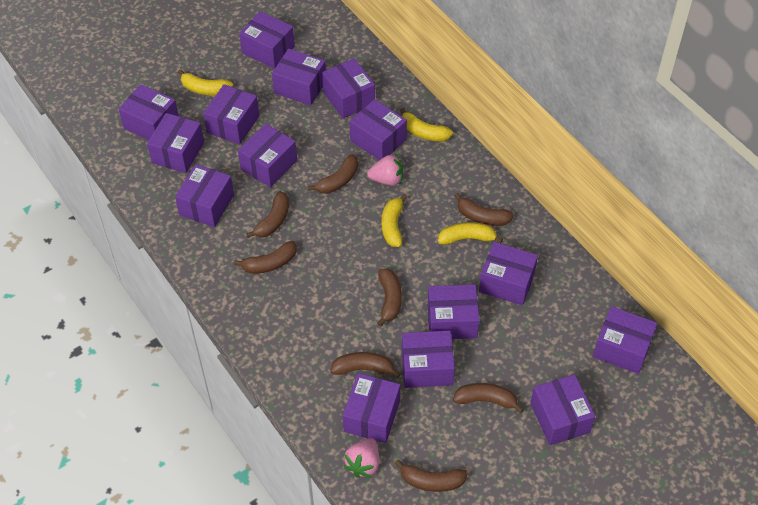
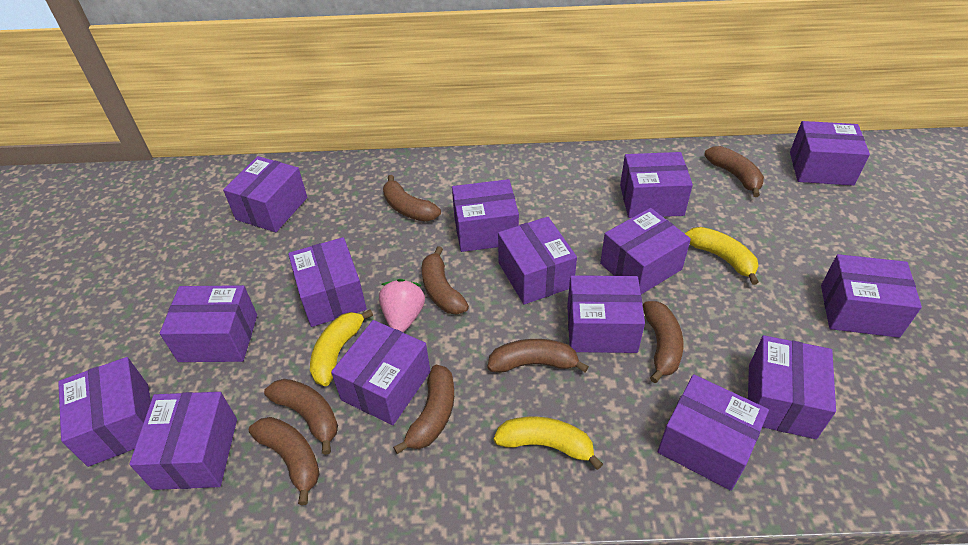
pink strawberry: 2 -> 1
yellow banana: 4 -> 3

